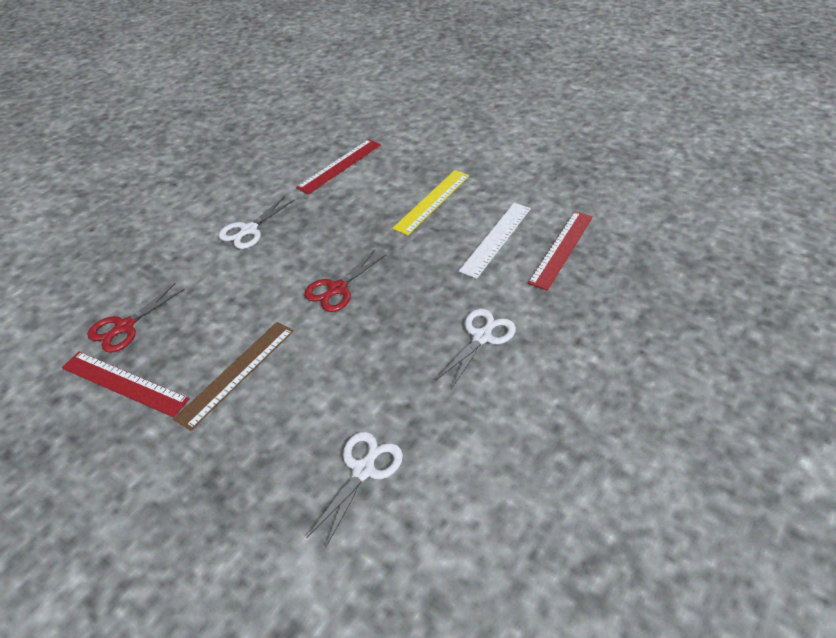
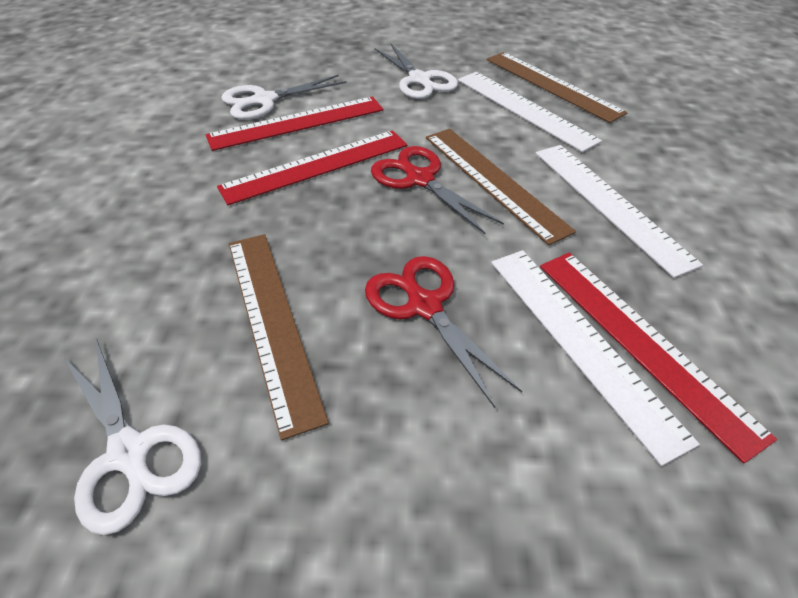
brown ruler: 1 -> 3
white ruler: 1 -> 3
yellow ruler: 1 -> 0

